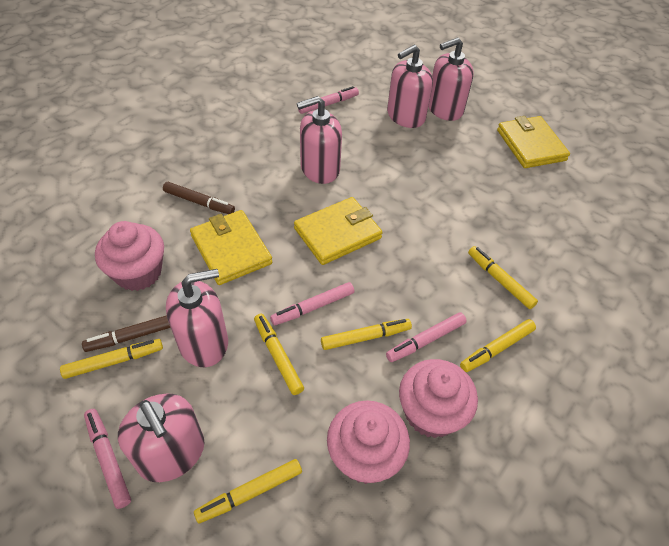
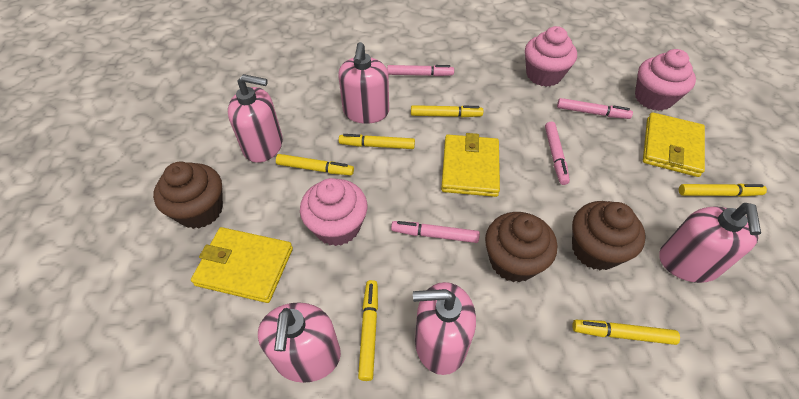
brown cupcake: 0 -> 3
brown marker: 2 -> 0

